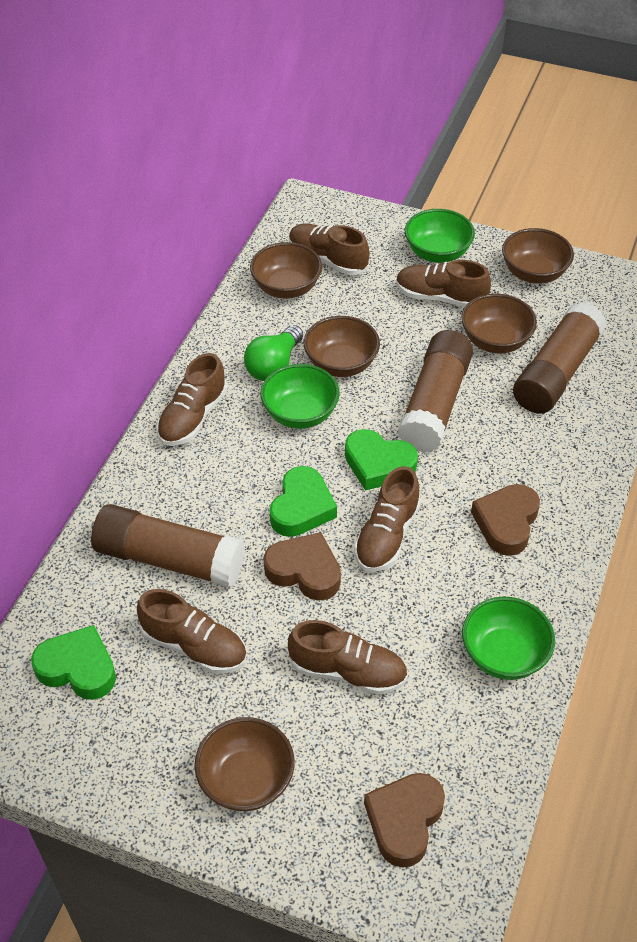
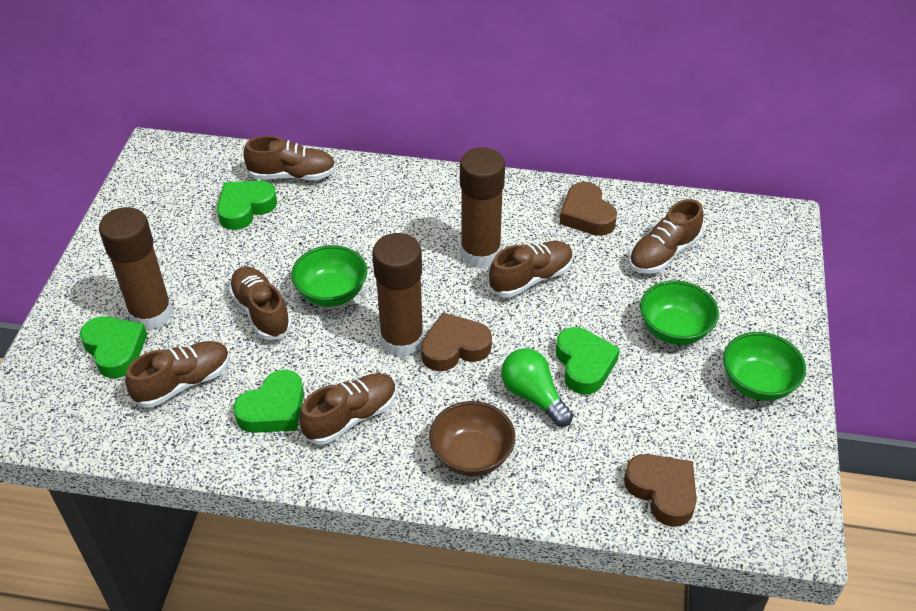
brown bowl: 5 -> 1
green heart: 3 -> 4

